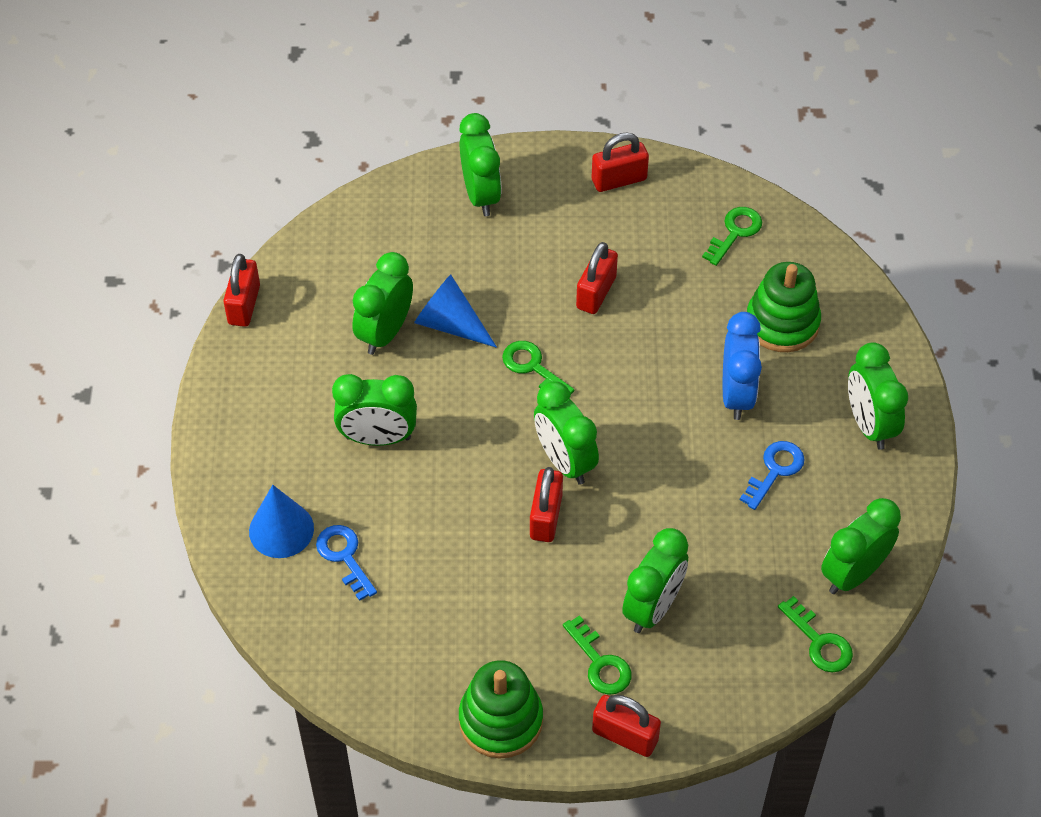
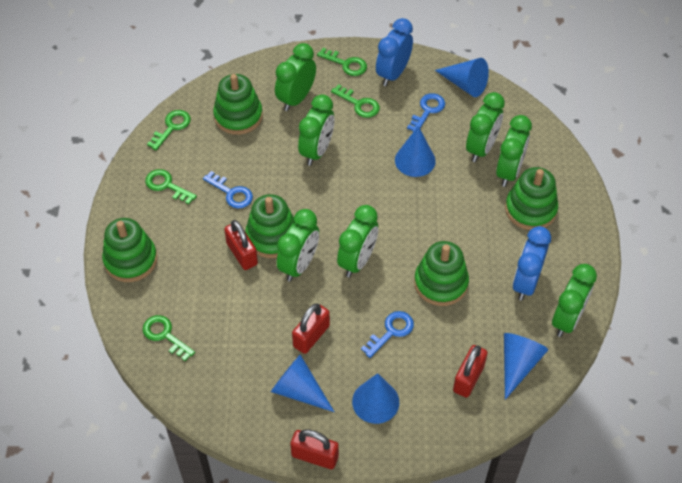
blue clock: 1 -> 2
blue cone: 2 -> 5
blue key: 2 -> 3
green key: 4 -> 5
green stacking toy: 2 -> 5
red padlock: 5 -> 4

